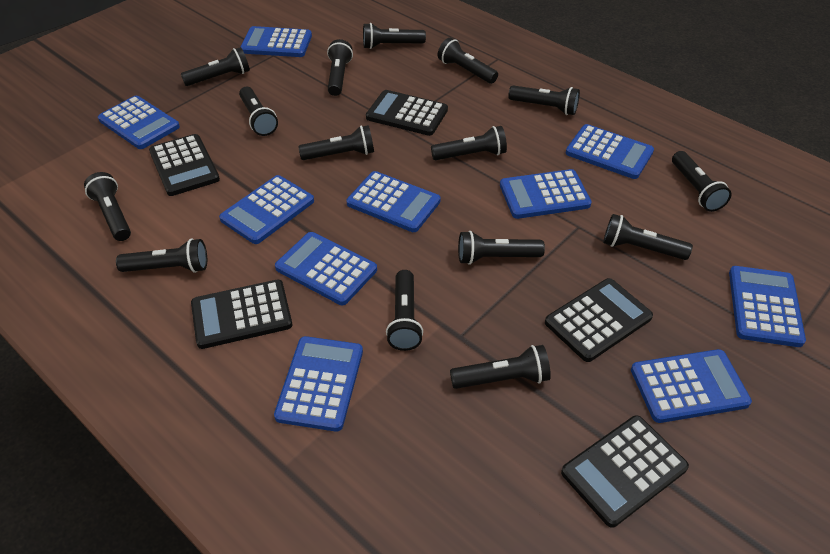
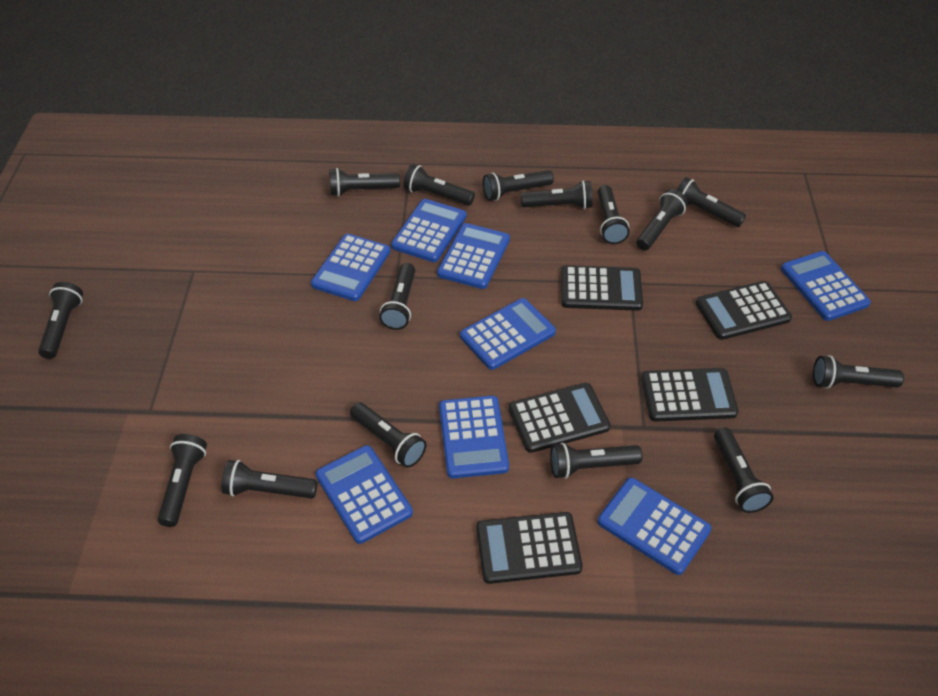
blue calculator: 10 -> 8

